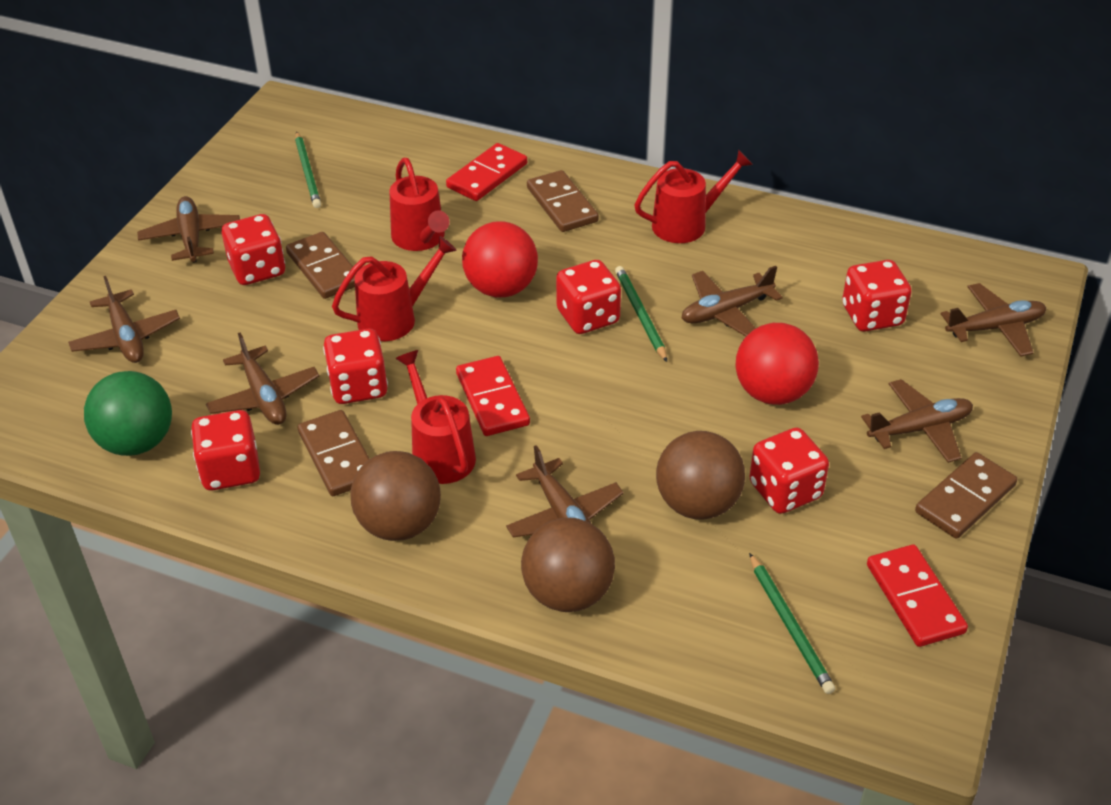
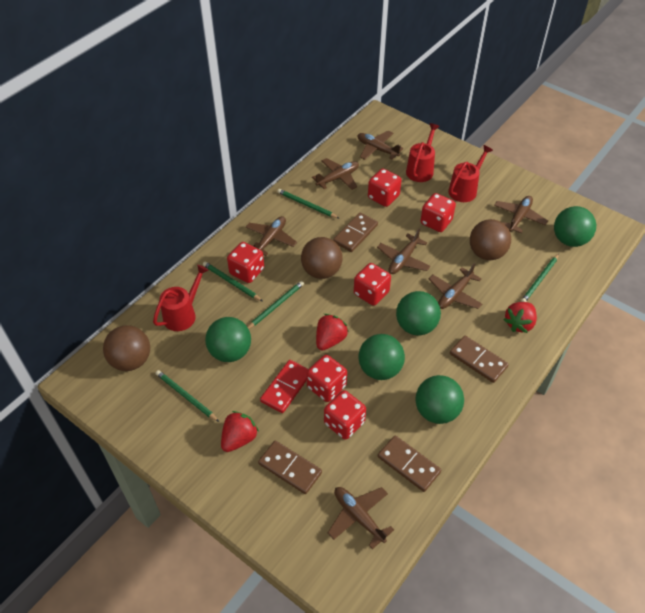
green ball: 1 -> 5
green pencil: 3 -> 5
red ball: 2 -> 0
red domino: 3 -> 1
red strawberry: 0 -> 3
red watering can: 4 -> 3

